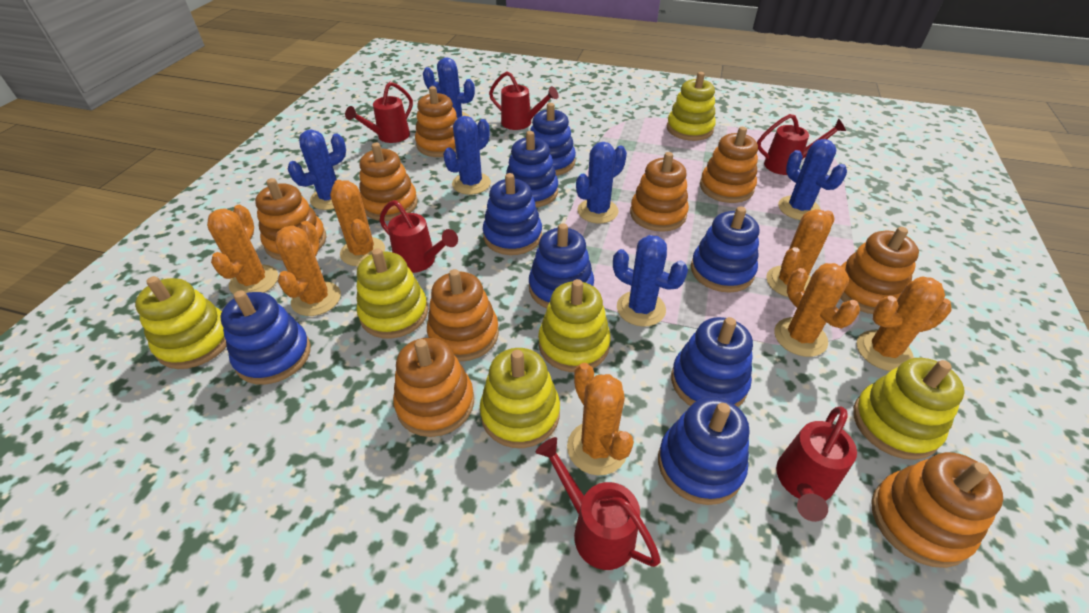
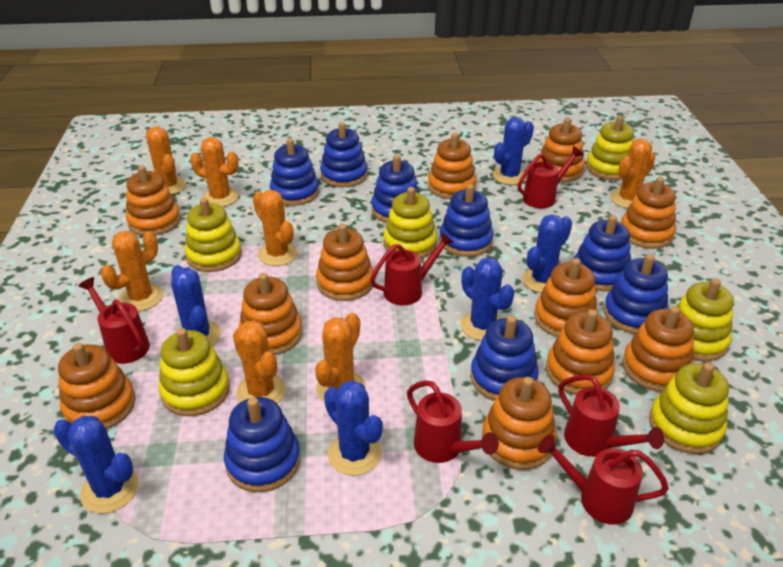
orange stacking toy: 9 -> 11

